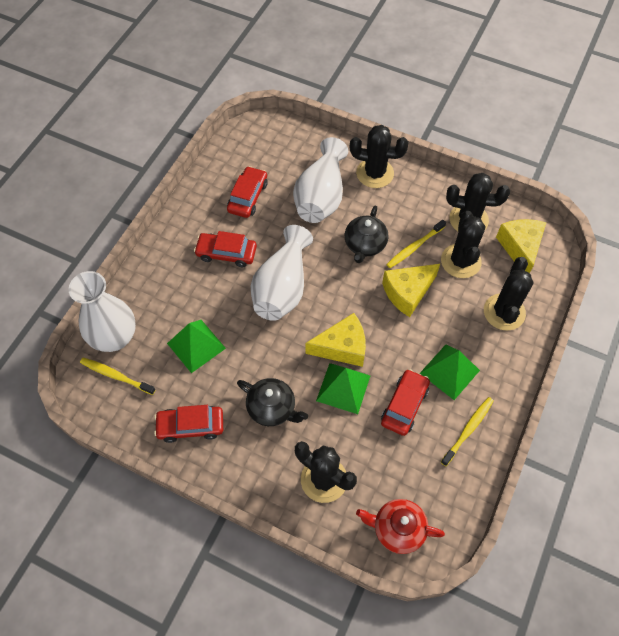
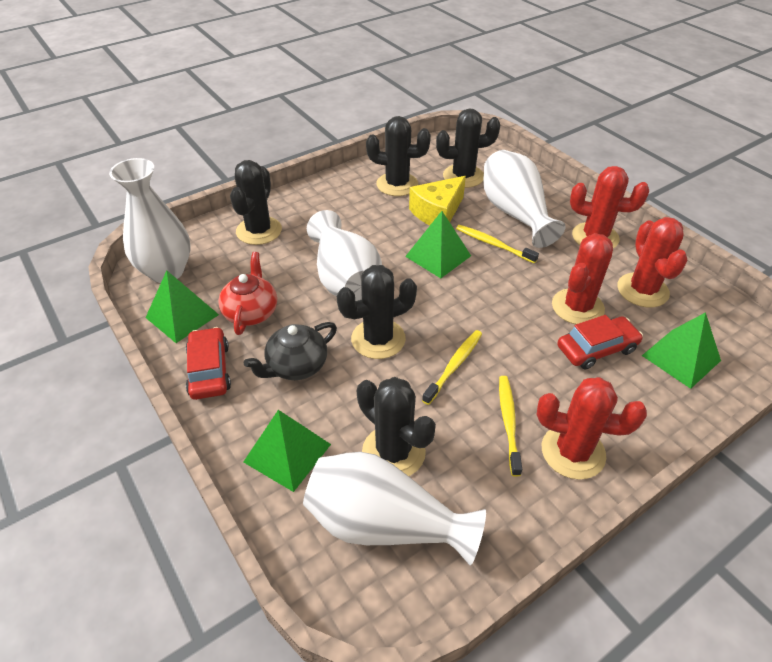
black teapot: 2 -> 1
green pyramid: 3 -> 4
red cactus: 0 -> 4
red car: 4 -> 2
white vase: 3 -> 4
yellow cheese: 3 -> 1

